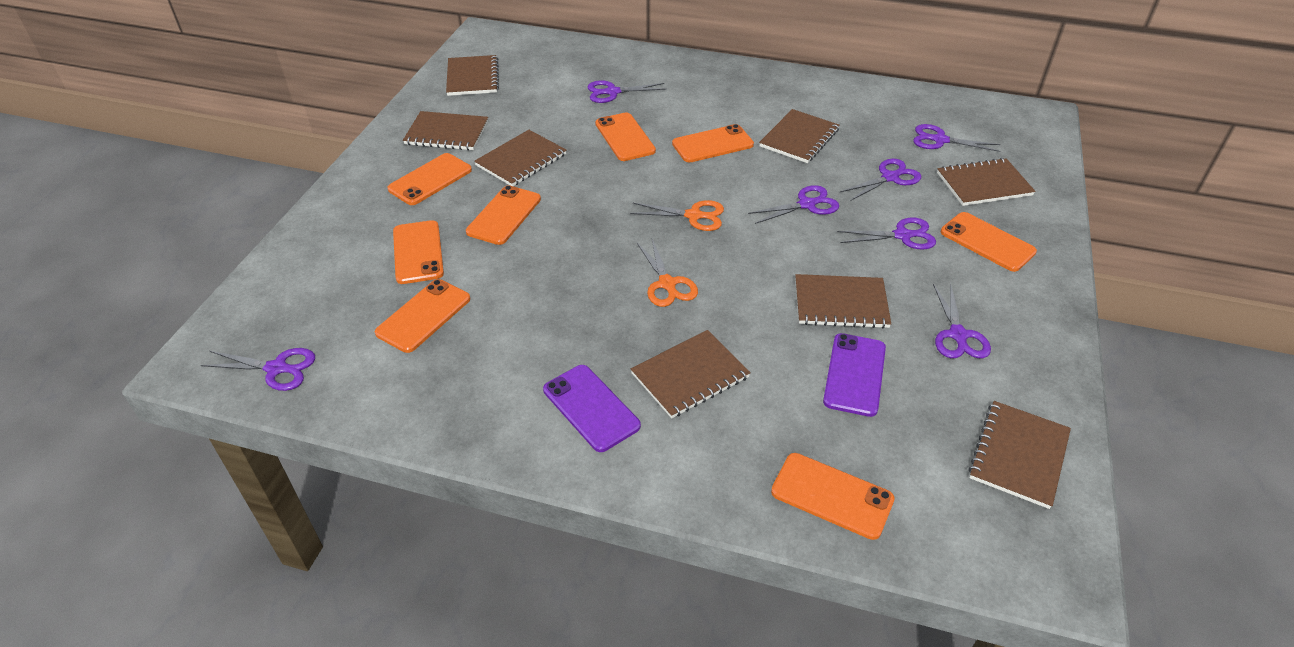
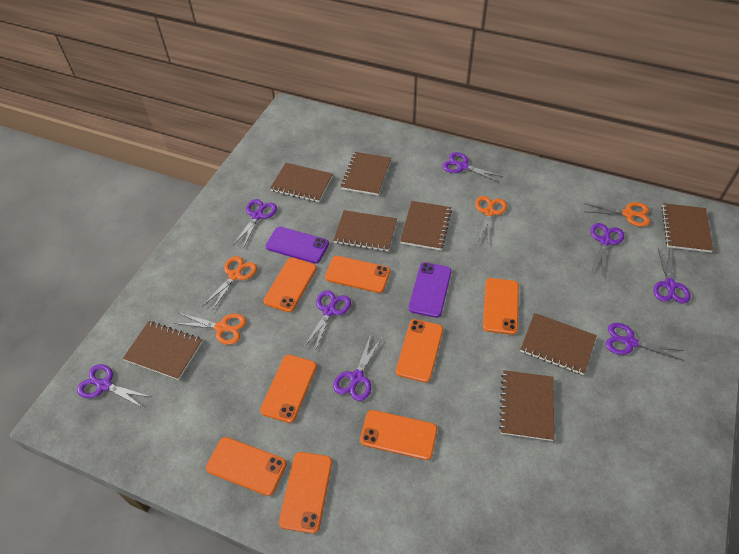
orange scissors: 2 -> 4
purple scissors: 7 -> 8

